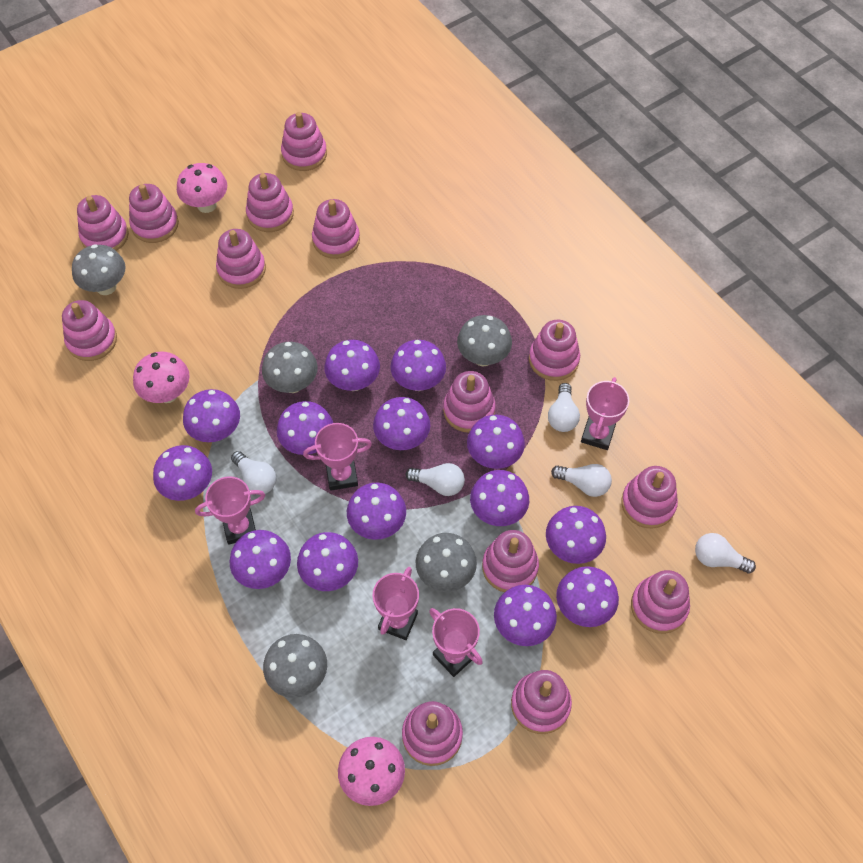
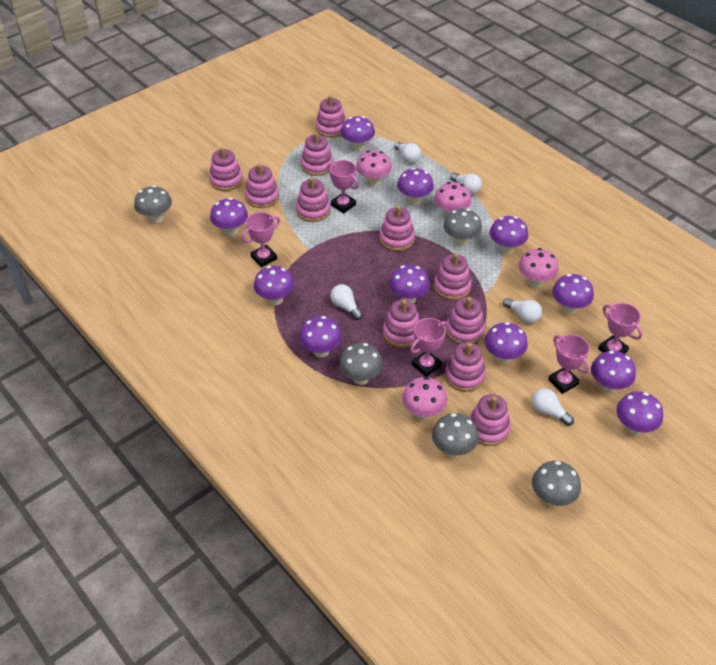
pink mushroom: 3 -> 4
pink stacking toy: 14 -> 11
purple mushroom: 14 -> 11

